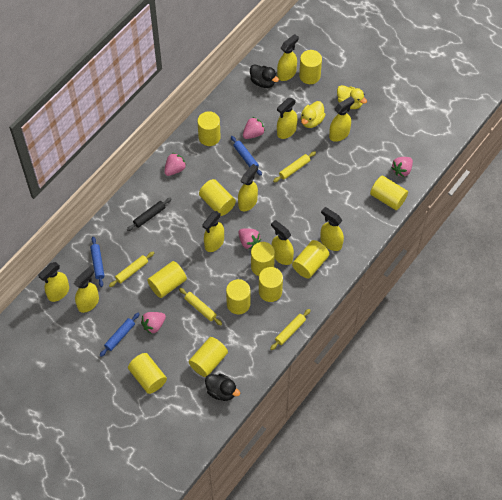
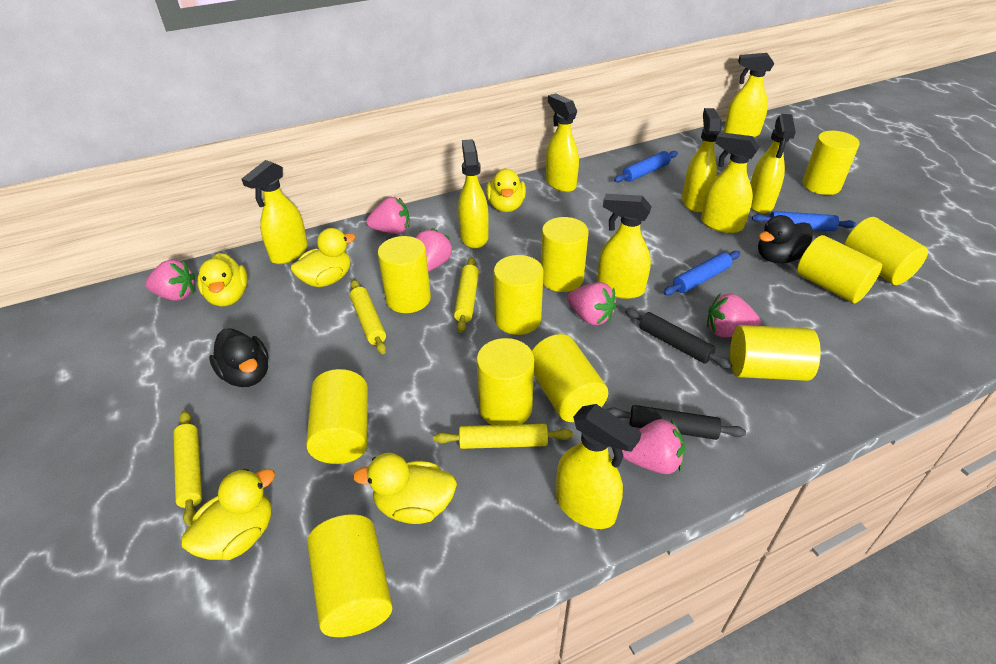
black rolling pin: 1 -> 2
pink strawberry: 5 -> 6
yellow duck: 2 -> 5

